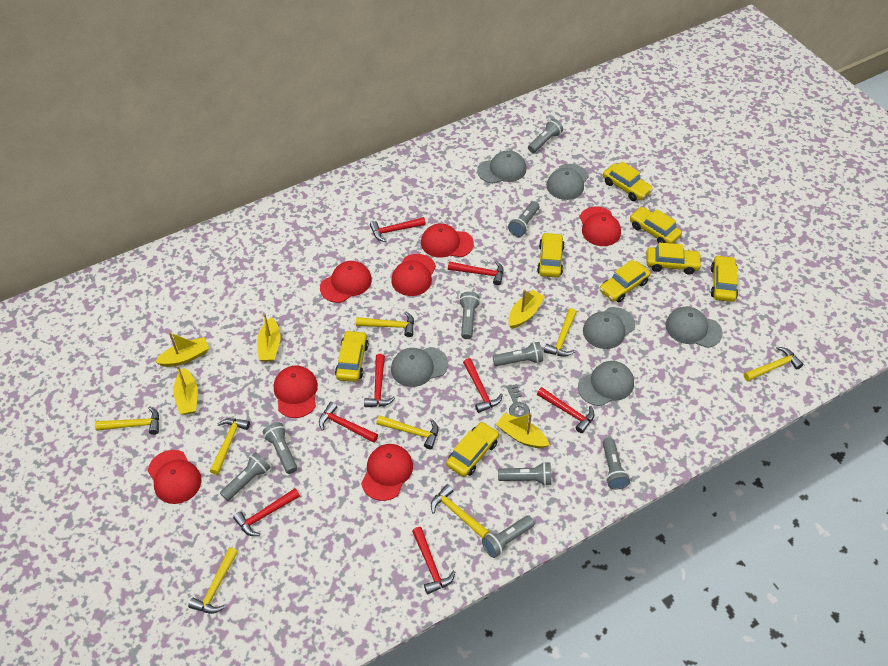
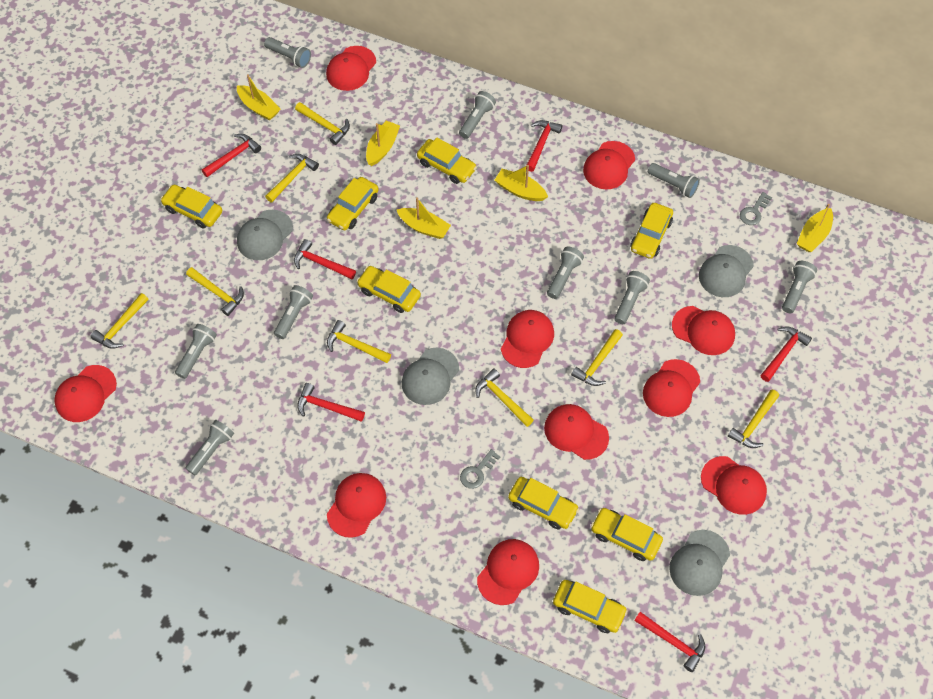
grey cap: 6 -> 4
grey key: 1 -> 2
red cap: 7 -> 10
red hammer: 8 -> 6

